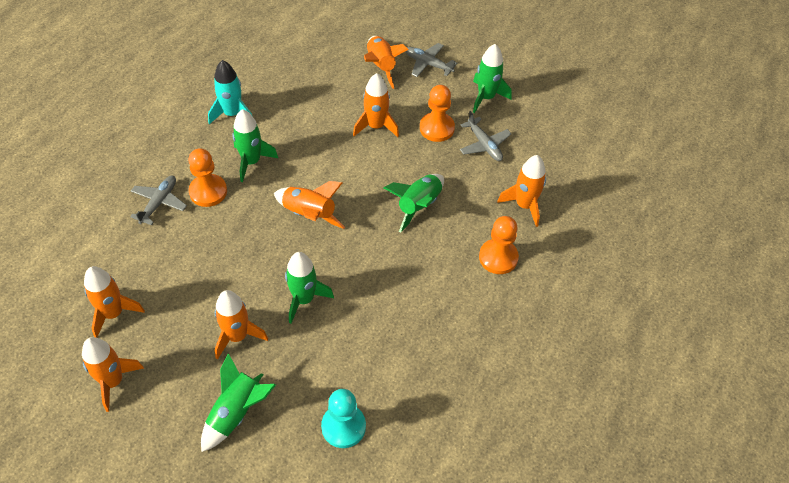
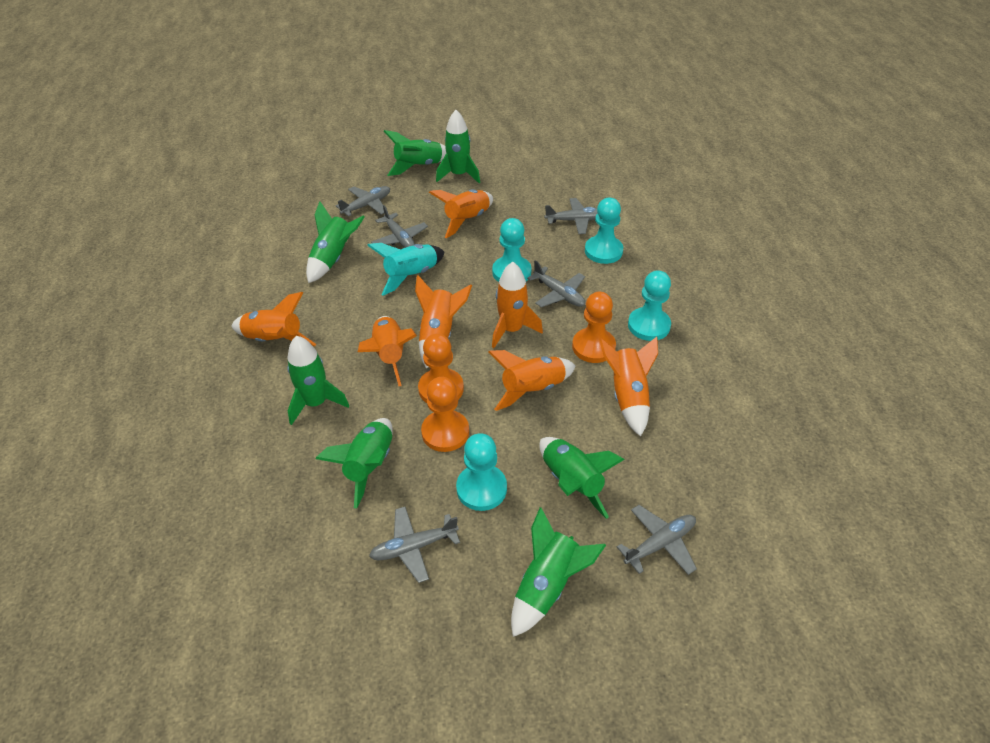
green rocket: 5 -> 7
grey plane: 3 -> 6
turquoise pawn: 1 -> 4

